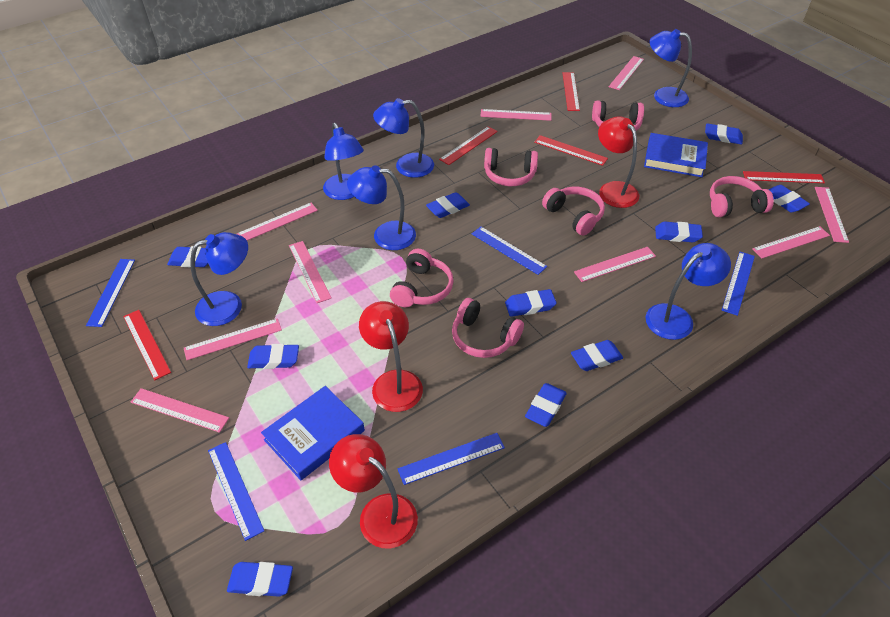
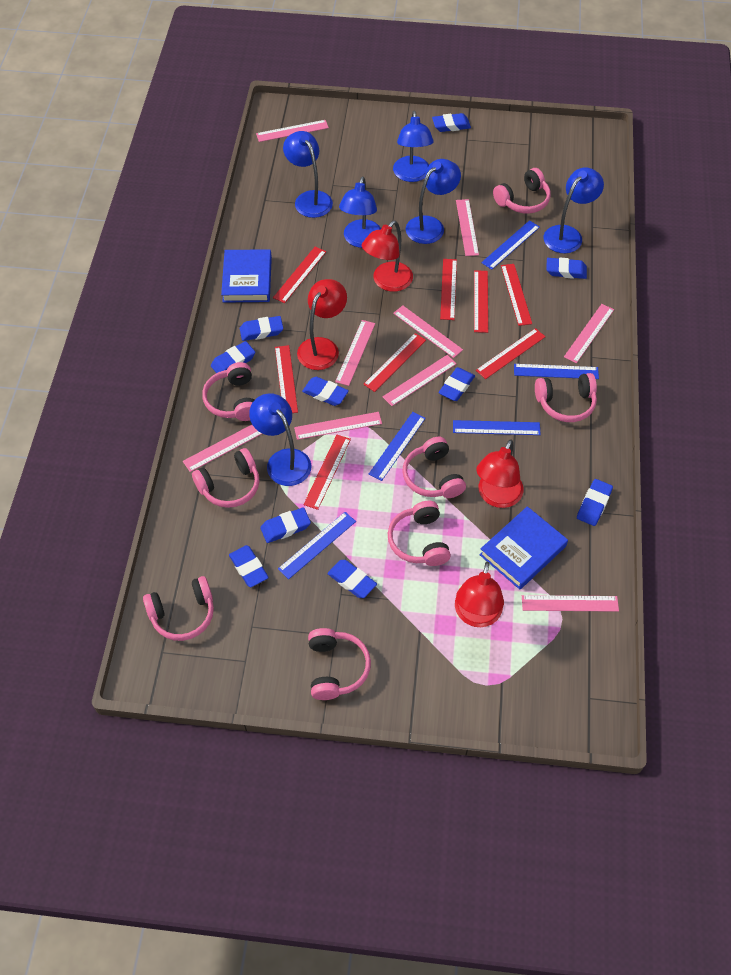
pink headphones: 6 -> 8
red lamp: 3 -> 4
red ruler: 5 -> 8

